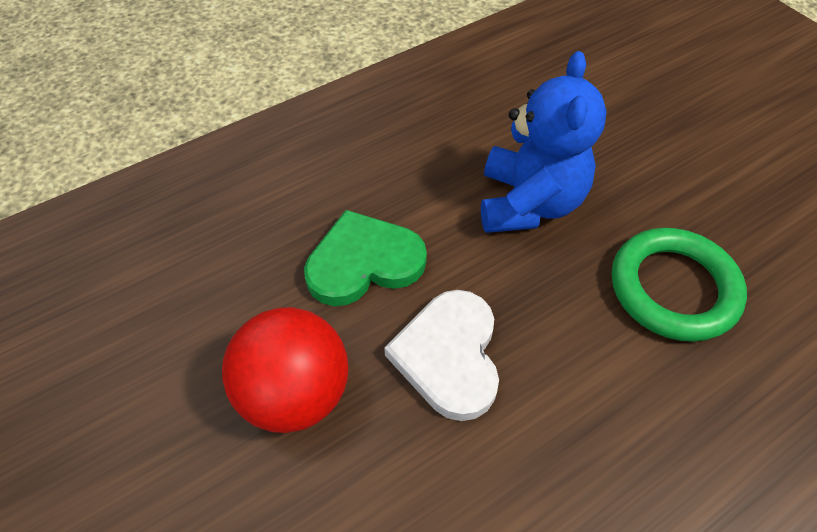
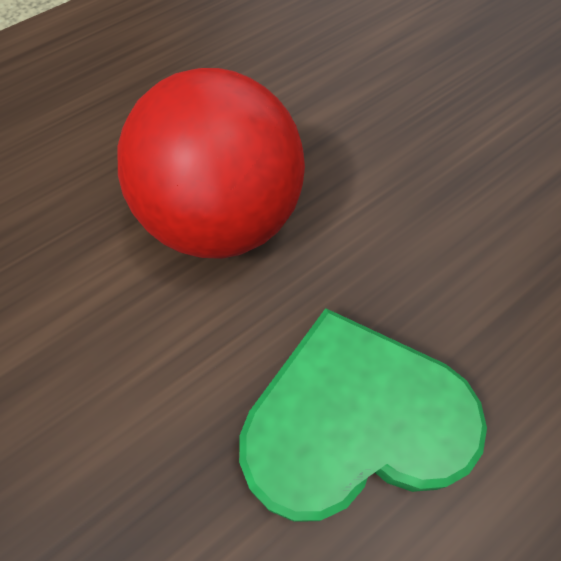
blue teddy bear: 1 -> 0
green ring: 1 -> 0
white heart: 1 -> 0

